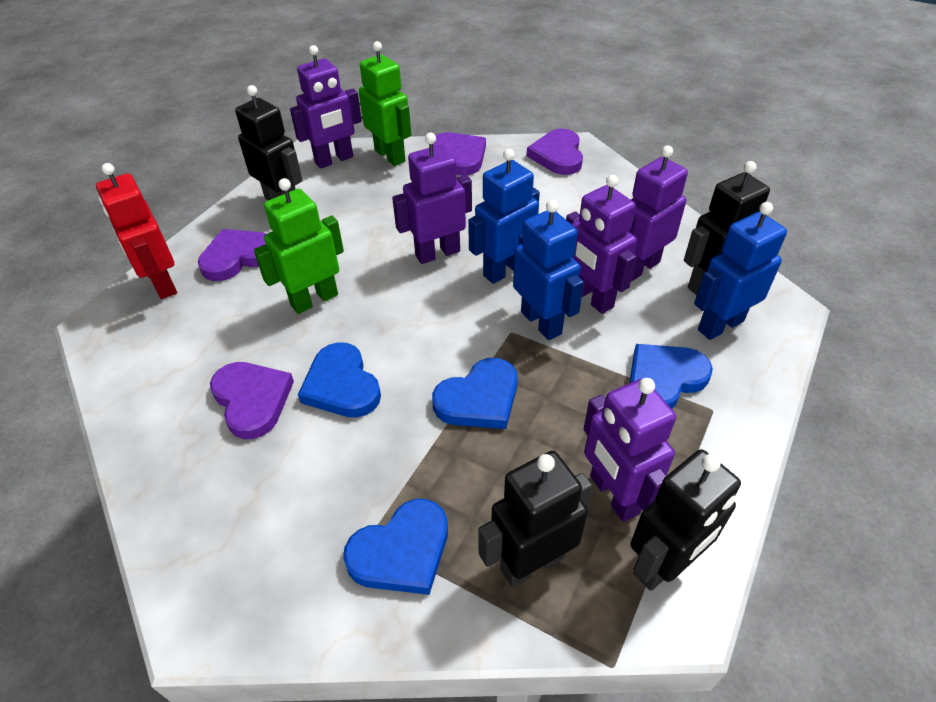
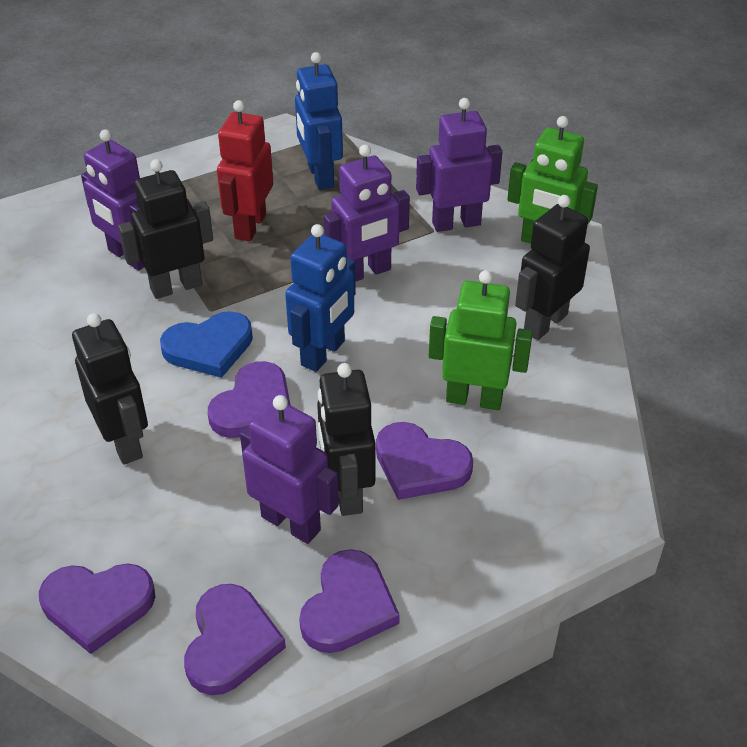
blue heart: 4 -> 1
blue robot: 3 -> 2
purple heart: 4 -> 5
purple robot: 5 -> 4

